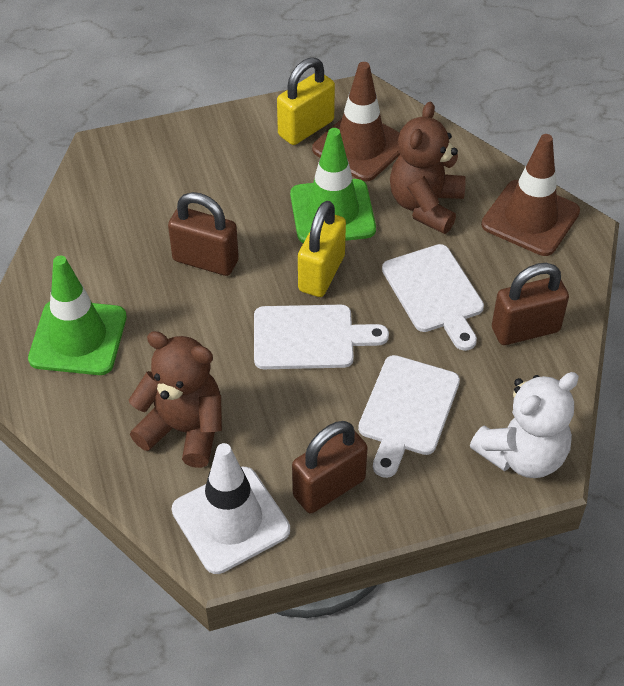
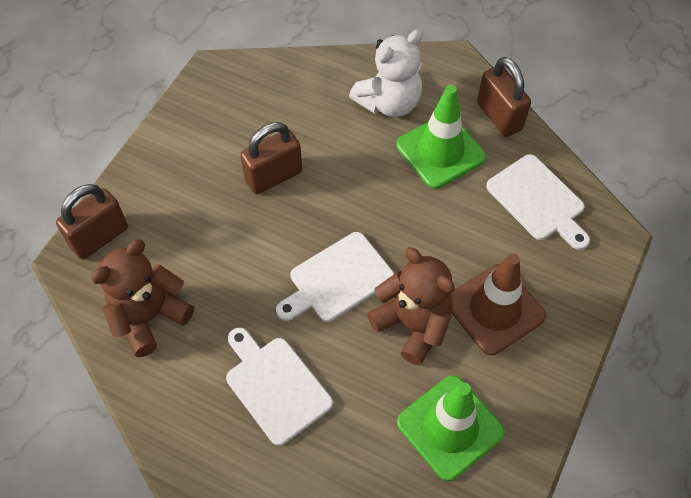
brown traffic cone: 2 -> 1
white traffic cone: 1 -> 0
yellow padlock: 2 -> 0

